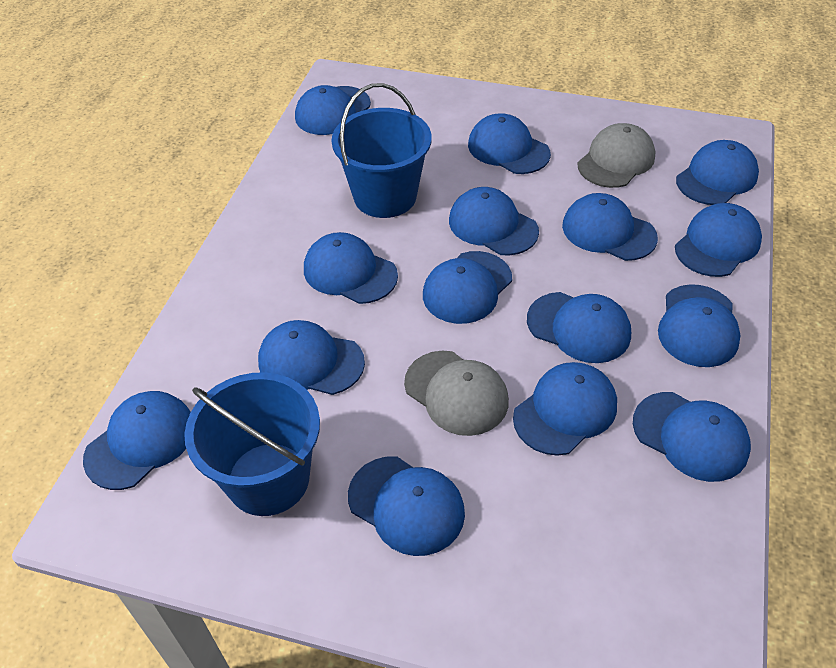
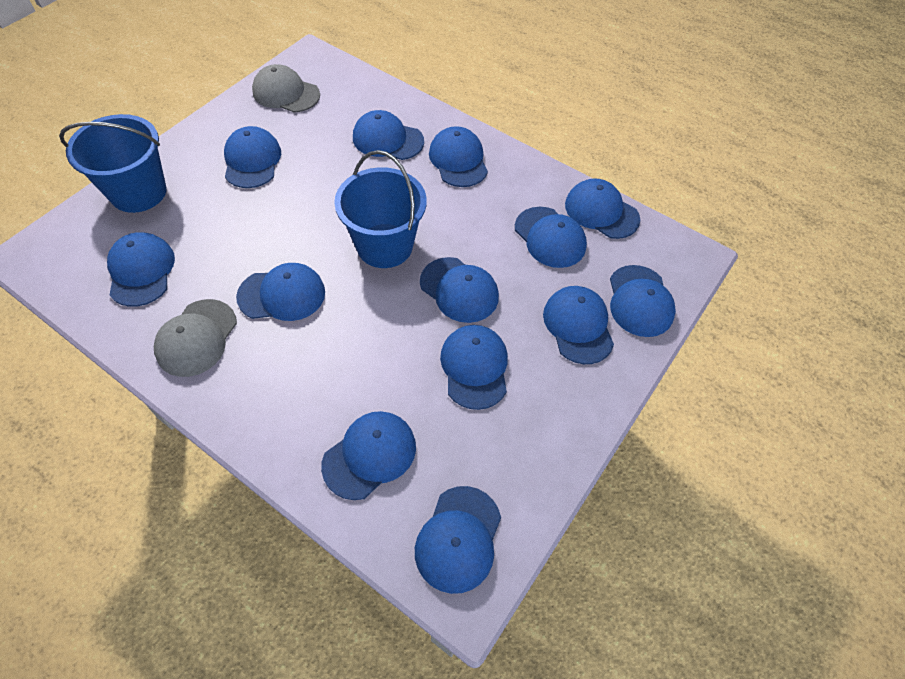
blue cap: 15 -> 13

